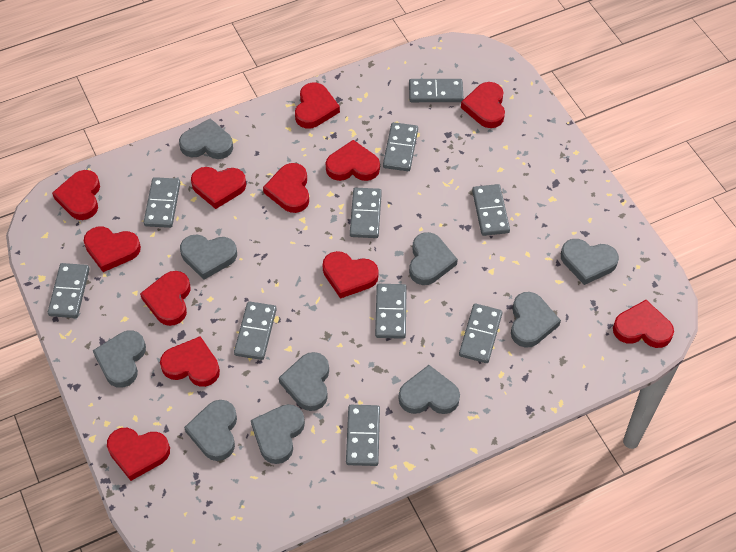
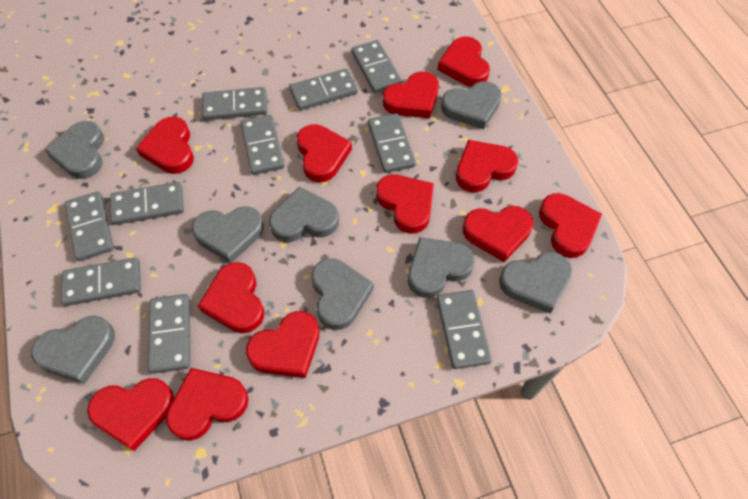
grey heart: 10 -> 8

